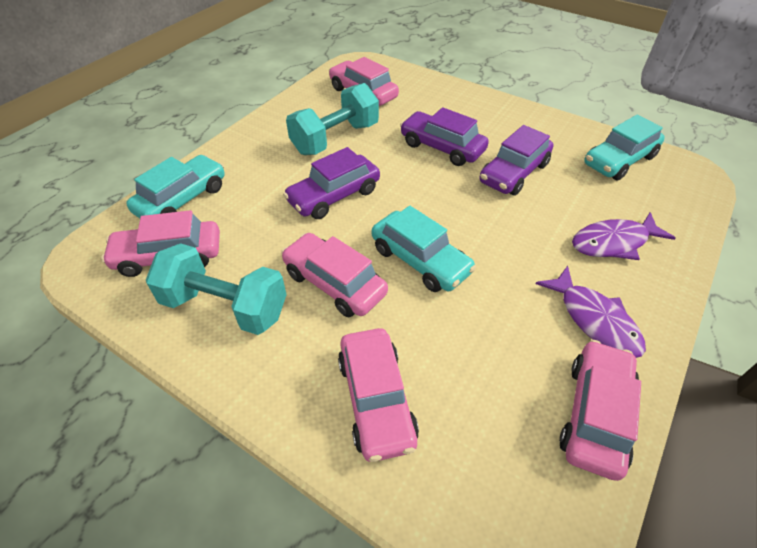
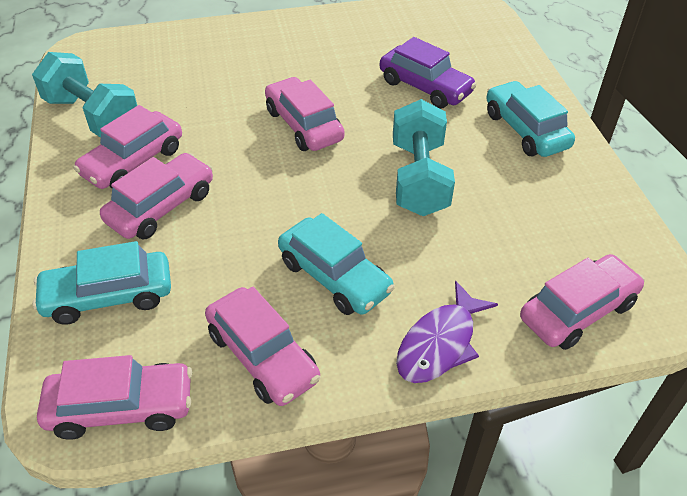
pink car: 5 -> 6
purple car: 3 -> 1
purple fish: 2 -> 1

